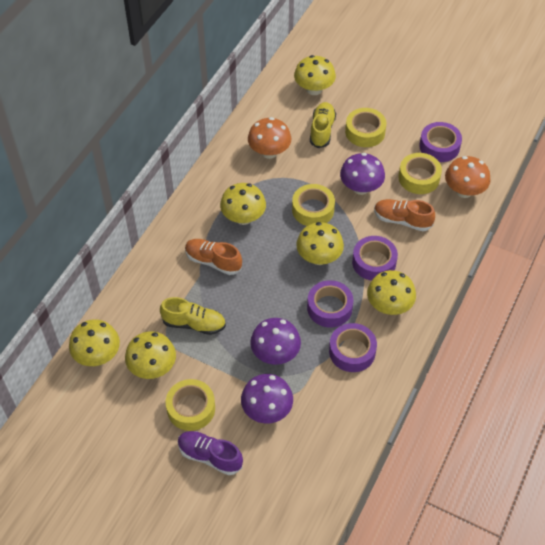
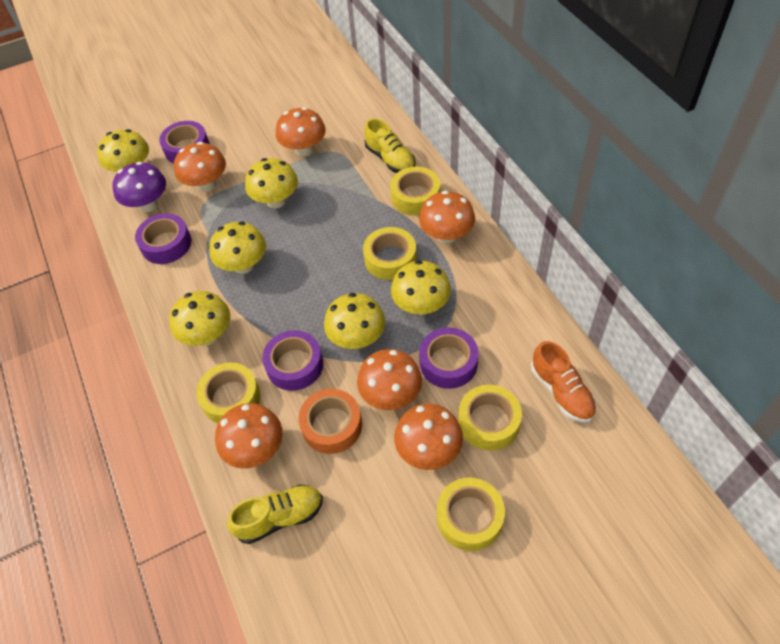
orange mushroom: 2 -> 6
orange shoe: 2 -> 1
orange tape: 0 -> 1
purple mushroom: 3 -> 1
purple shoe: 1 -> 0
yellow tape: 4 -> 5

